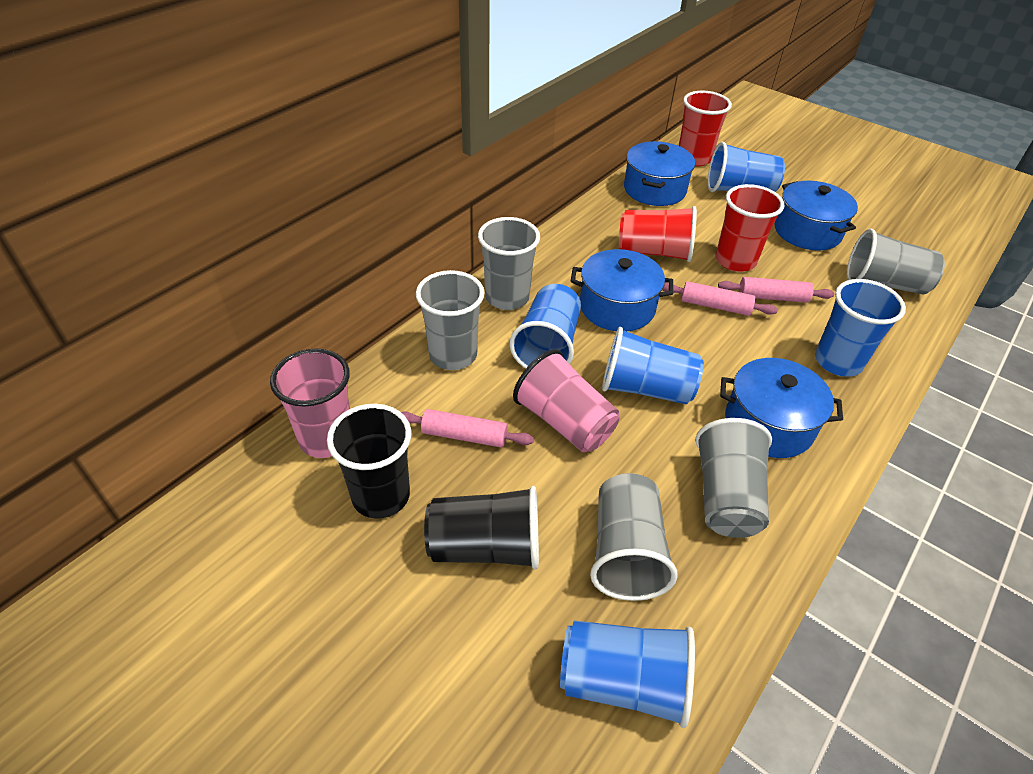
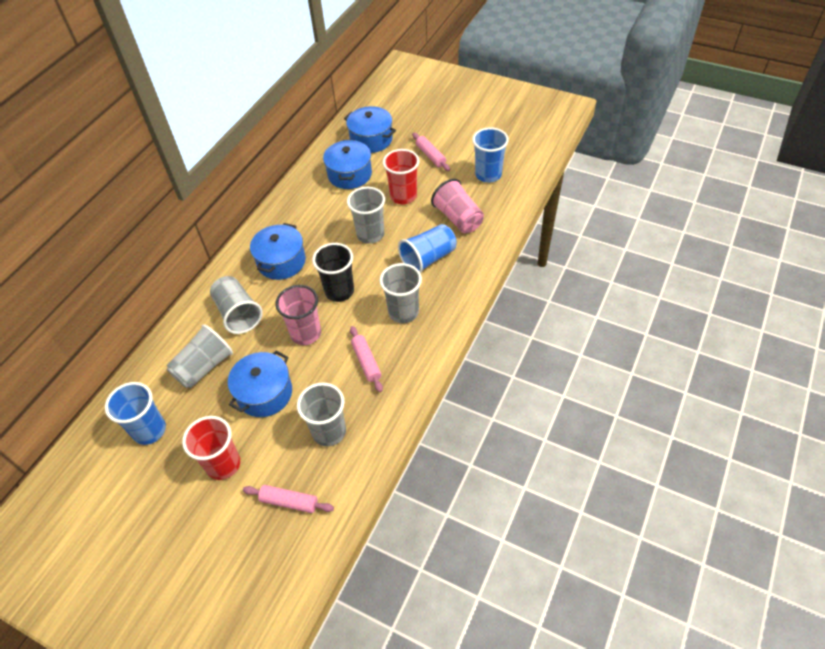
black cup: 2 -> 1
blue cup: 5 -> 3
red cup: 3 -> 2

